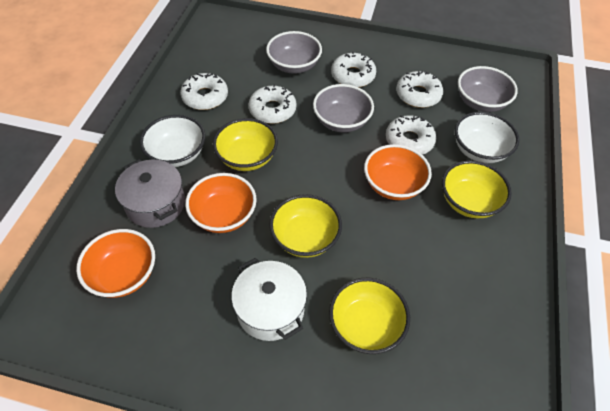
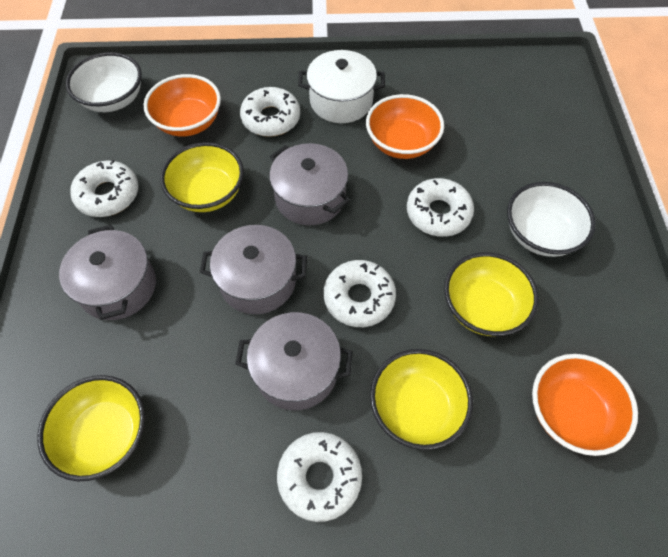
grey bowl: 3 -> 0
grey pot: 1 -> 4

